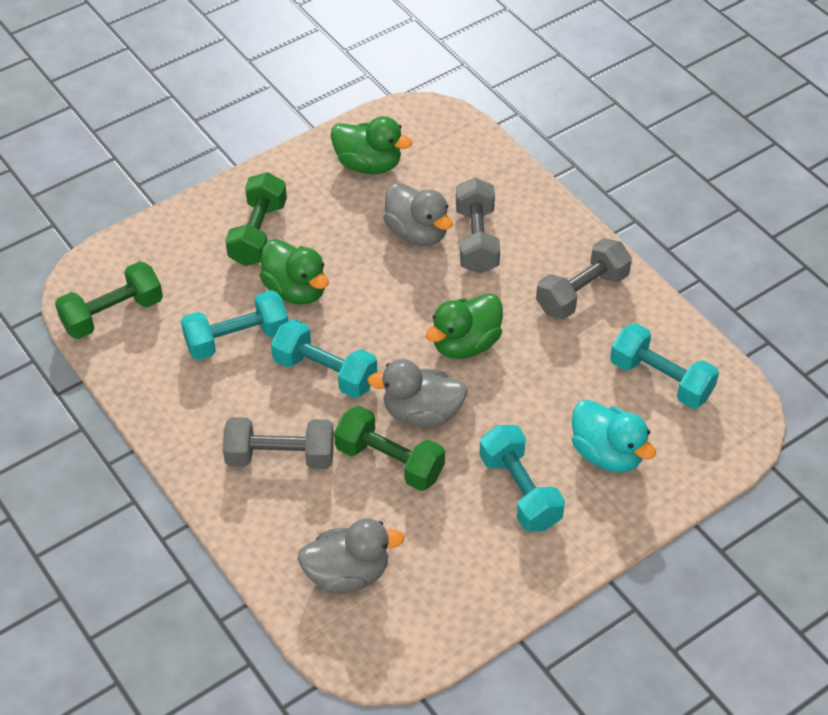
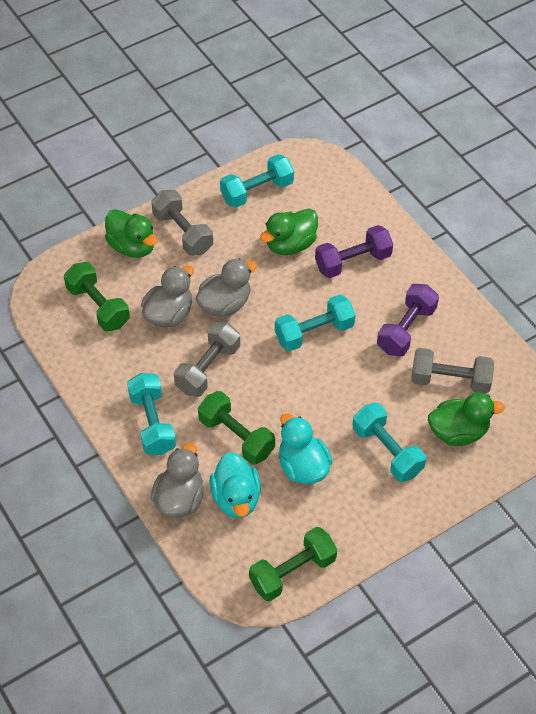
purple dumbbell: 0 -> 2
turquoise duck: 1 -> 2

